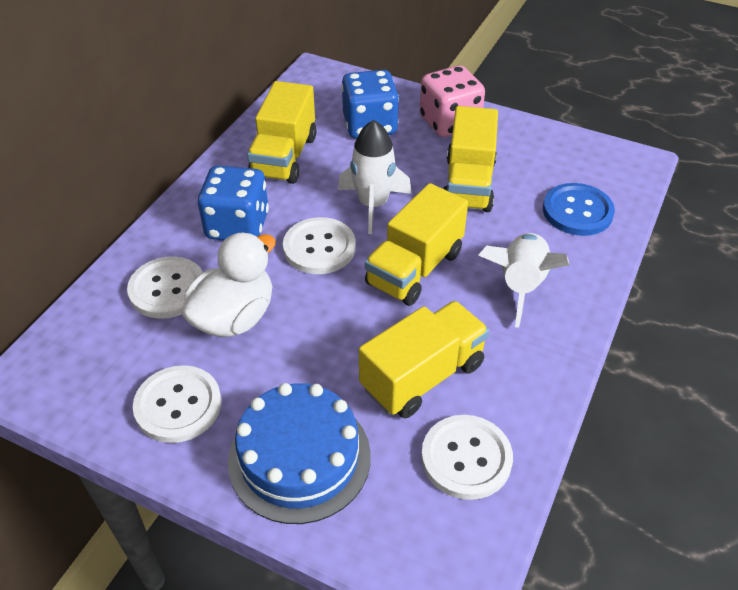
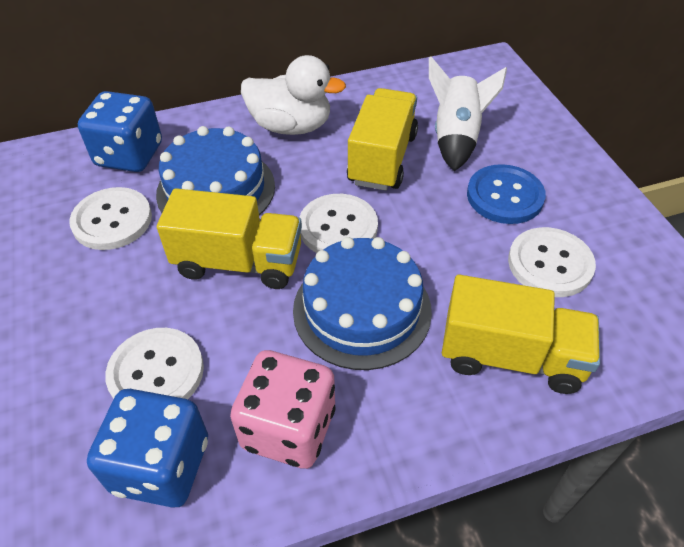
blue cake: 1 -> 2
white rocket: 2 -> 1
yellow truck: 4 -> 3

